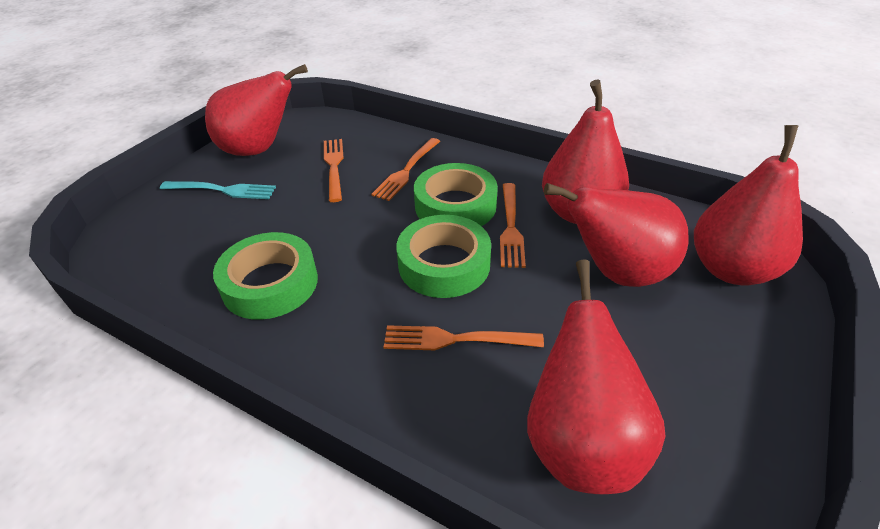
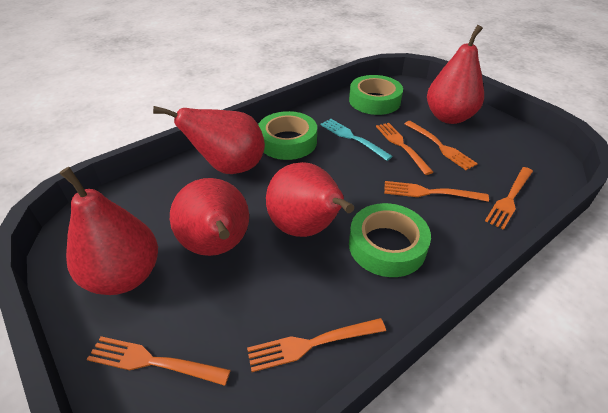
orange fork: 4 -> 6

